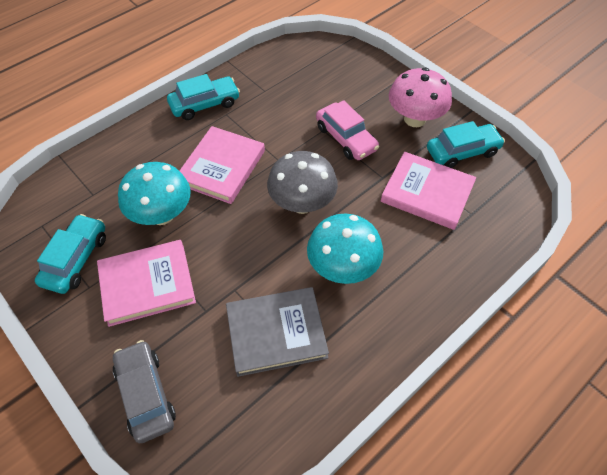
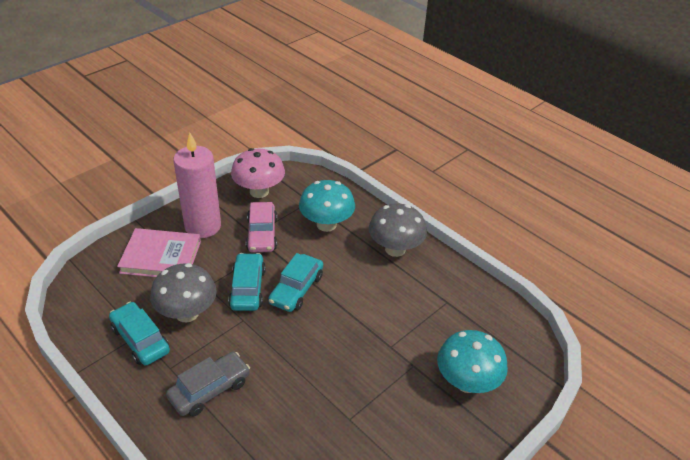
grey book: 1 -> 0
grey mushroom: 1 -> 2
pink book: 3 -> 1
pink candle: 0 -> 1

